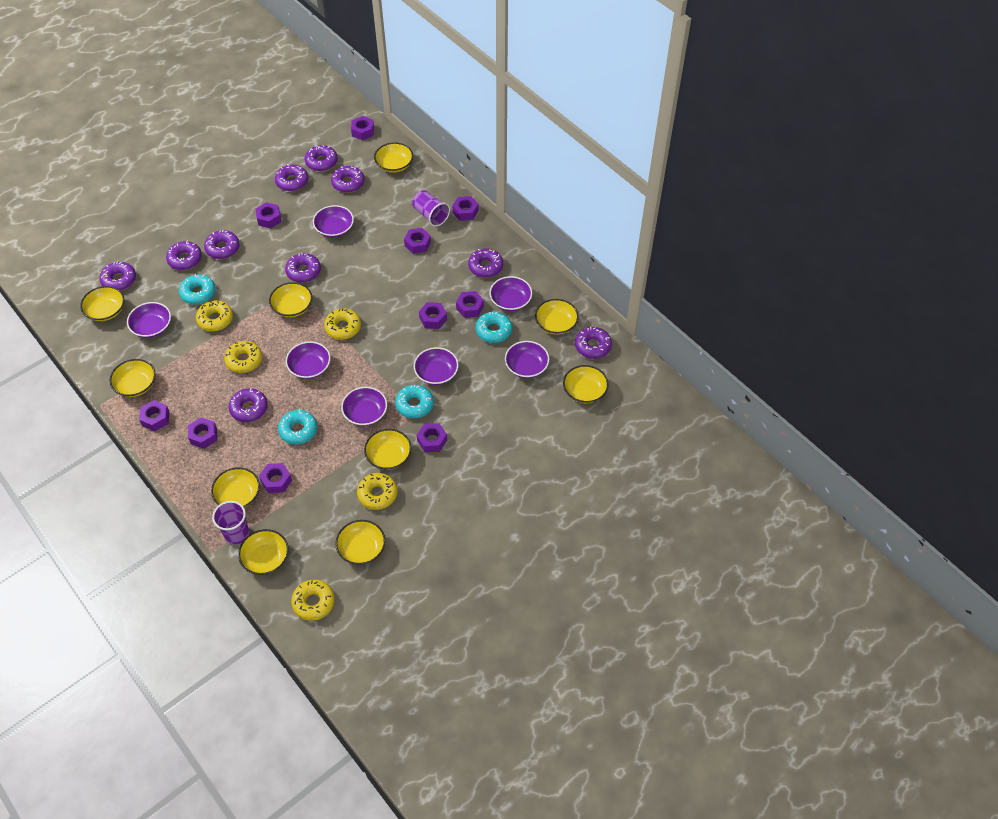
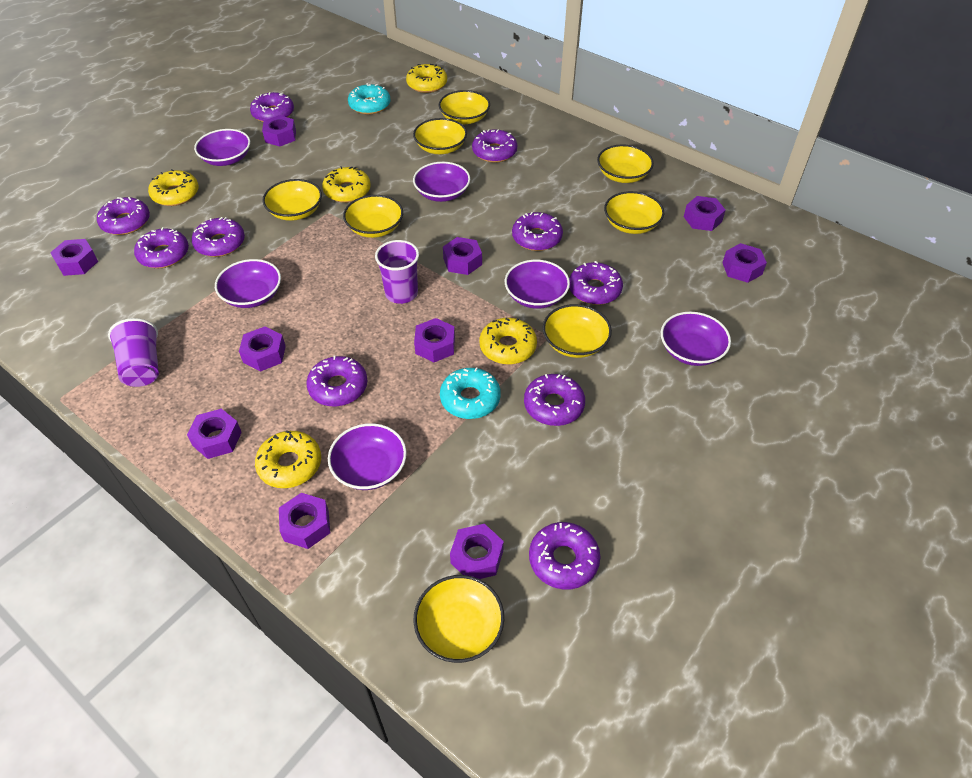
purple bowl: 7 -> 6
turquoise donut: 4 -> 2
yellow bowl: 10 -> 8

